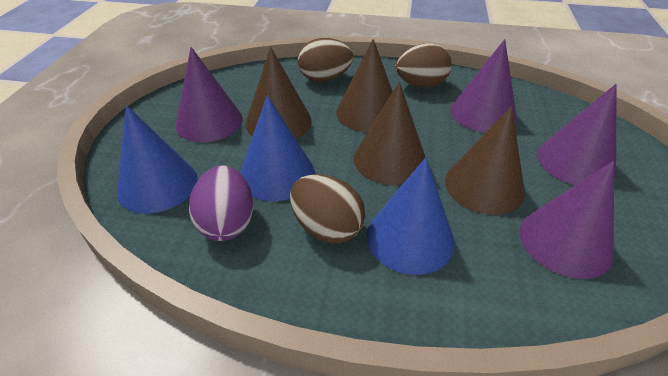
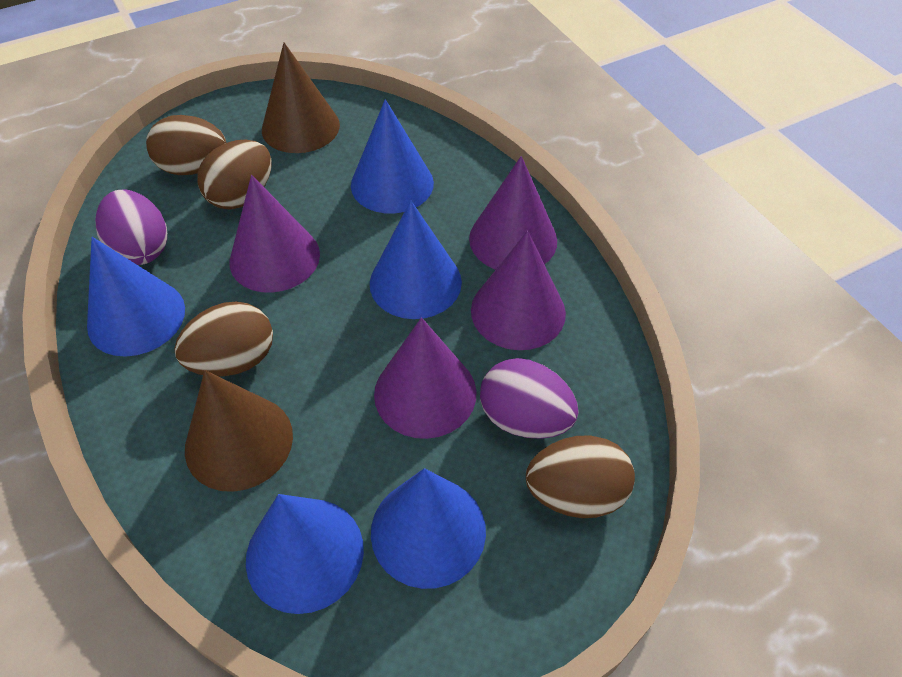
blue cone: 3 -> 5
brown cone: 4 -> 2
brown egg: 3 -> 4
purple egg: 1 -> 2

